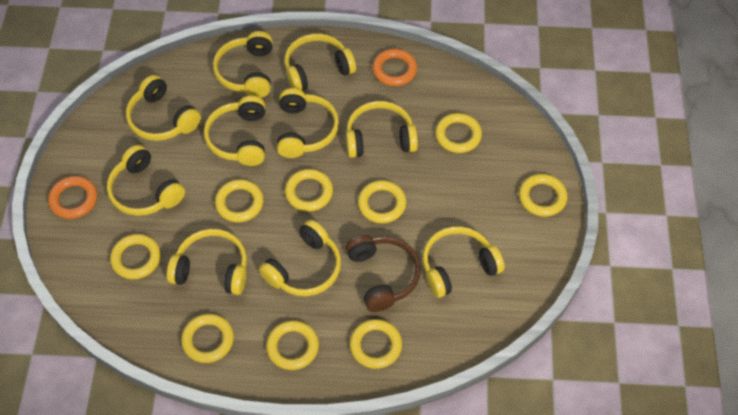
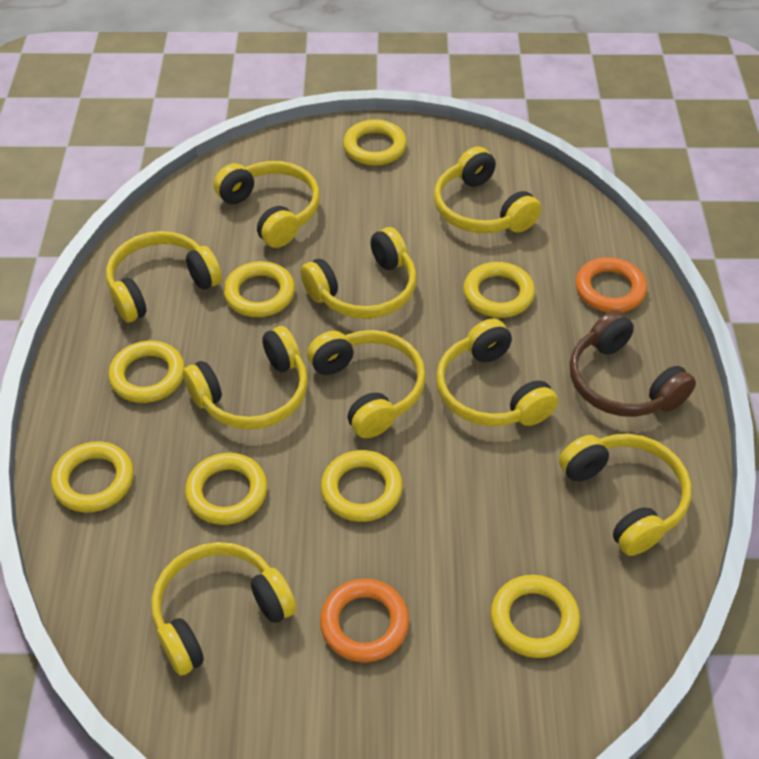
yellow headphones: 10 -> 9
yellow ring: 9 -> 8

